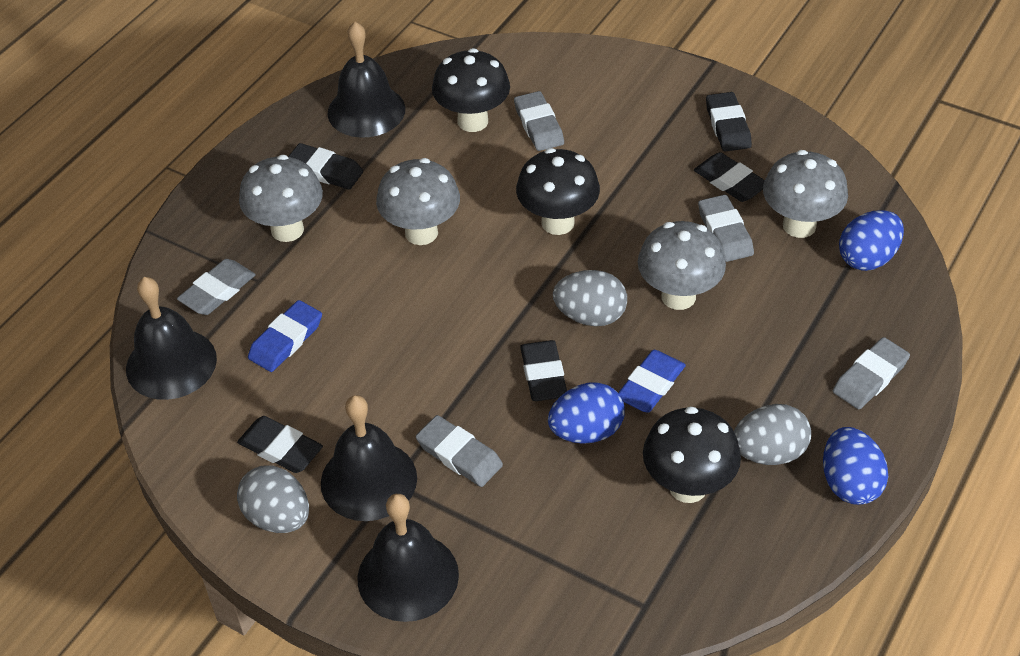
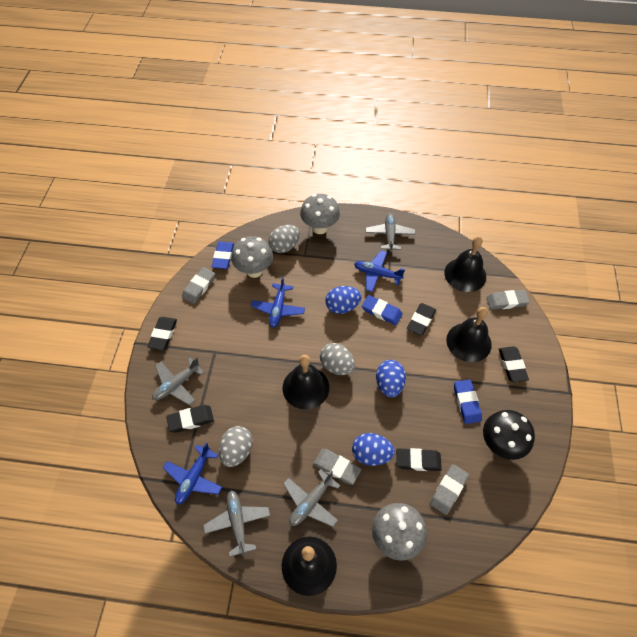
black mushroom: 3 -> 1
blue eraser: 2 -> 3
blue plane: 0 -> 3
grey eraser: 5 -> 4
grey mushroom: 4 -> 3
grey plane: 0 -> 4

